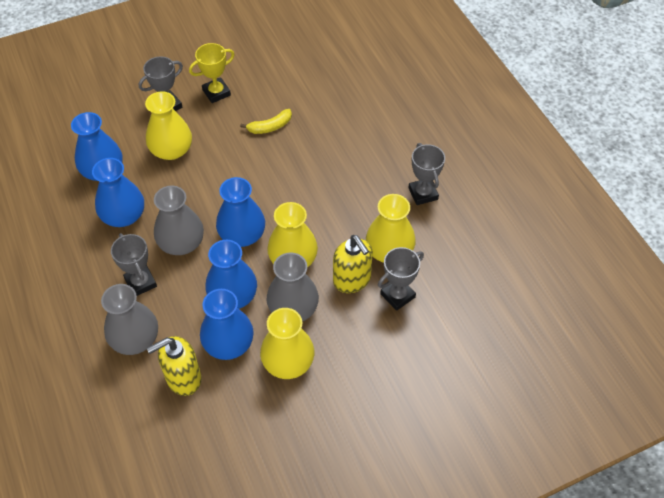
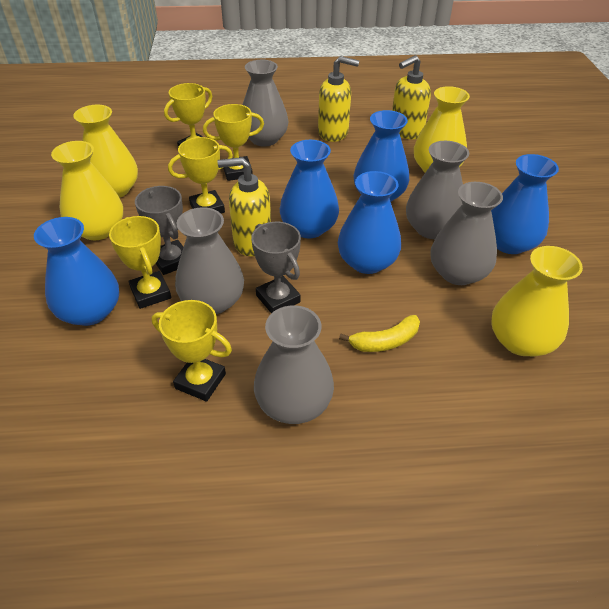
grey trophy: 4 -> 2
grey vase: 3 -> 5
yellow soap dispenser: 2 -> 3
yellow trophy: 1 -> 5

